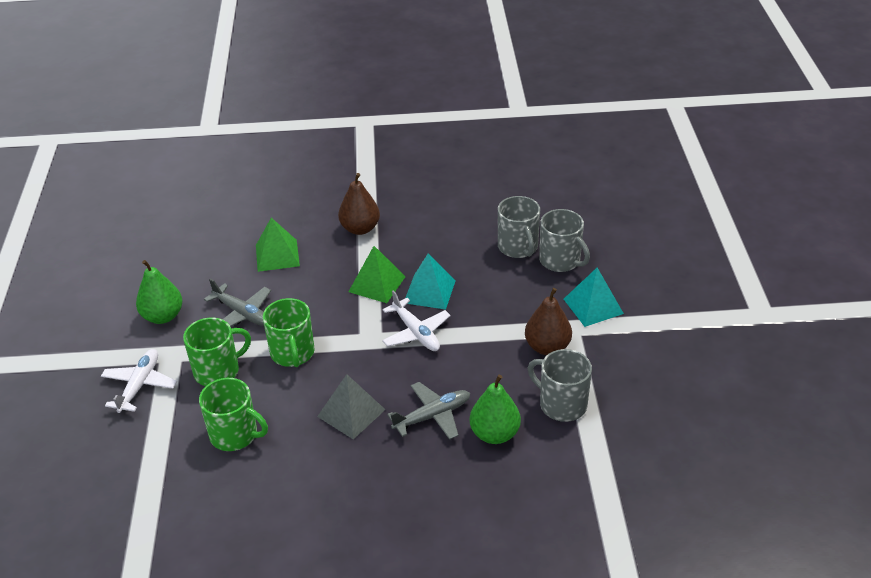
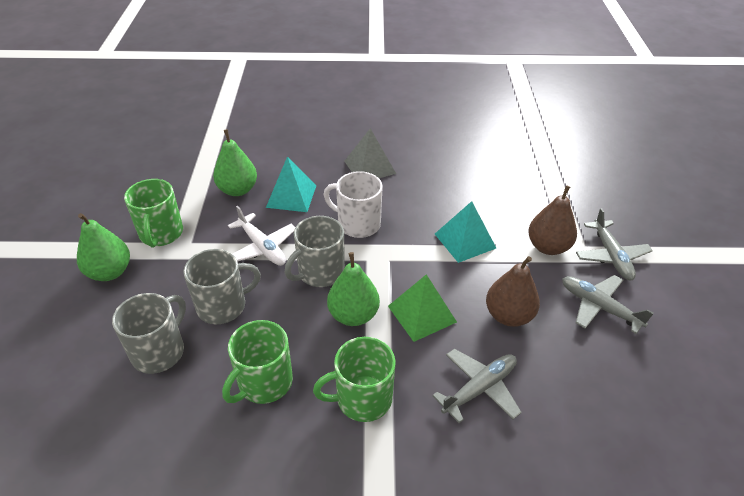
green pear: 2 -> 3
green pyramid: 2 -> 1
grey plane: 2 -> 3
white mug: 0 -> 1
white plane: 2 -> 1

